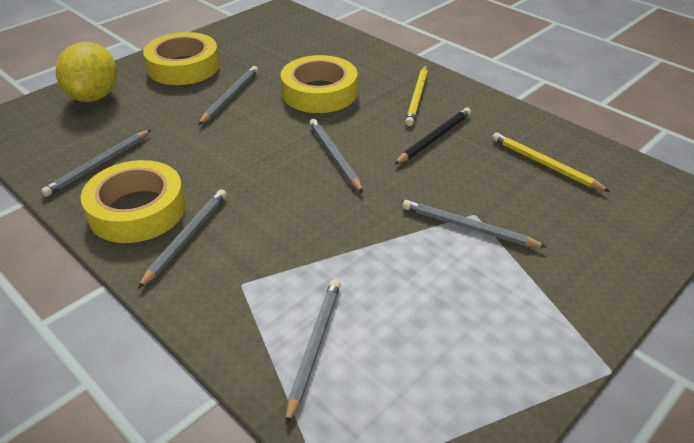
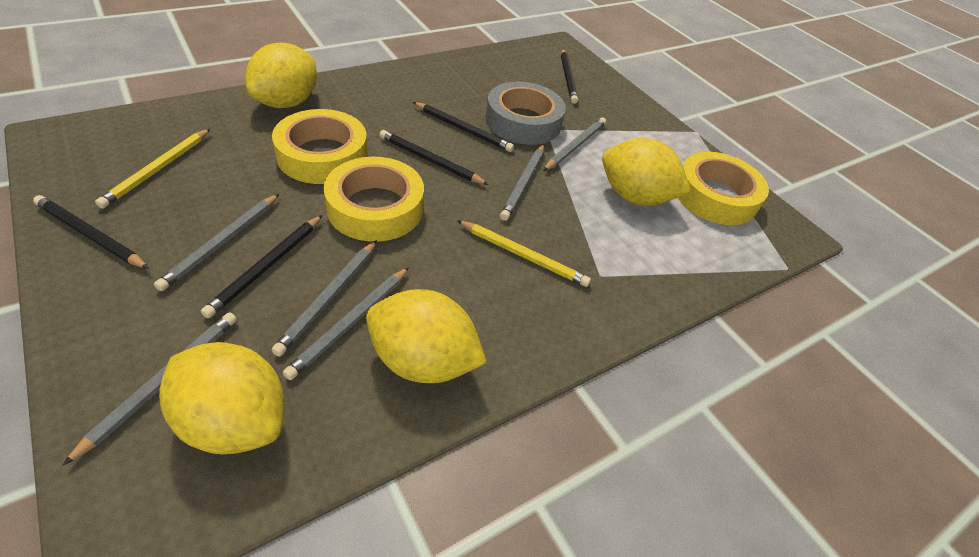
black pencil: 1 -> 5
grey tape: 0 -> 1
yellow lemon: 1 -> 4

